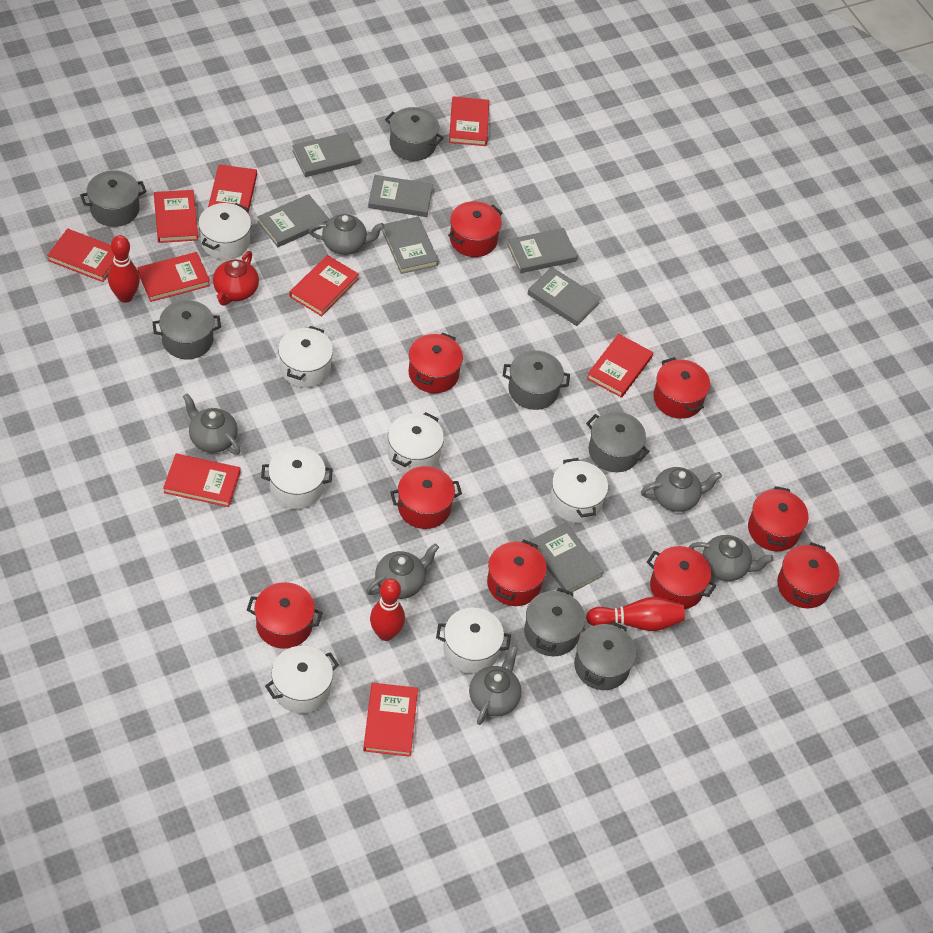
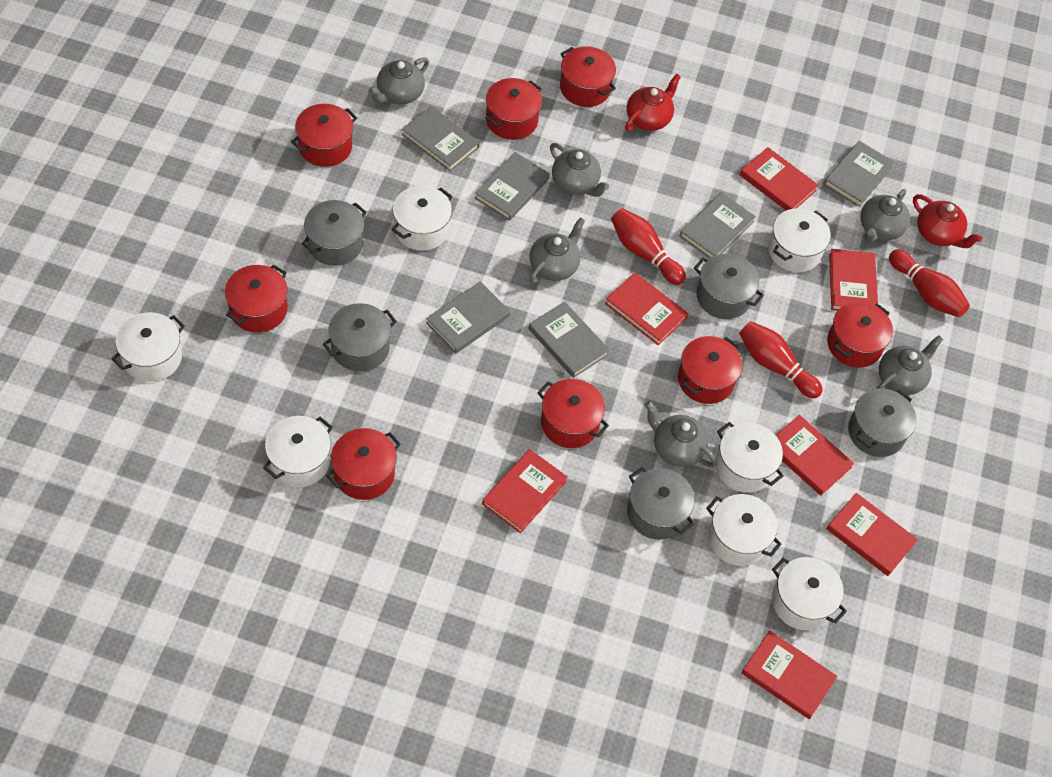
grey book: 7 -> 6
grey pot: 7 -> 5
red book: 9 -> 7
red pot: 9 -> 8
red teapot: 1 -> 2

